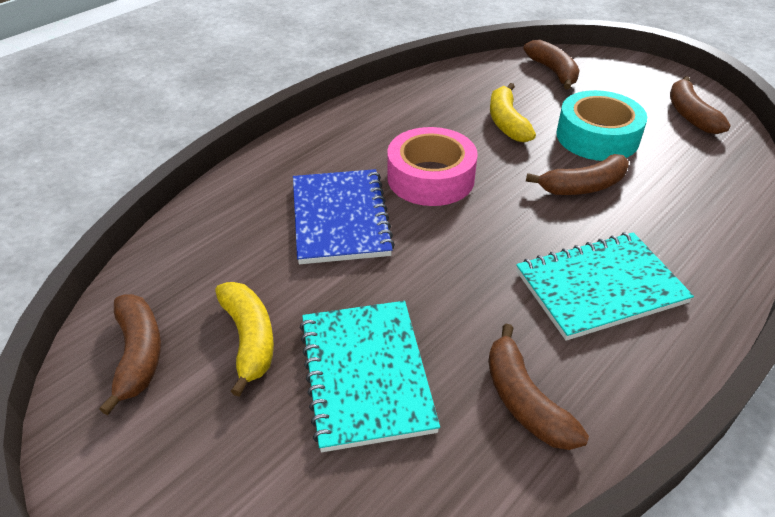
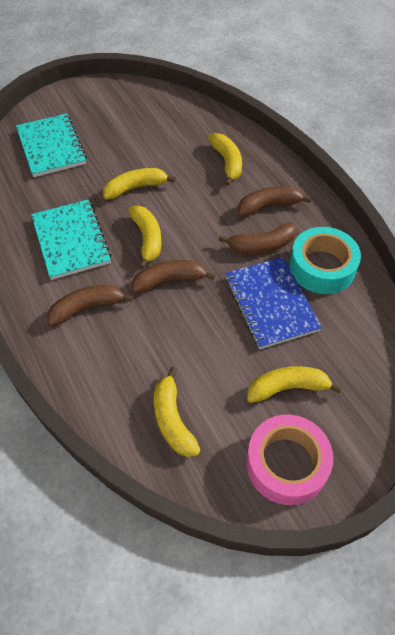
brown banana: 5 -> 4
yellow banana: 2 -> 5

